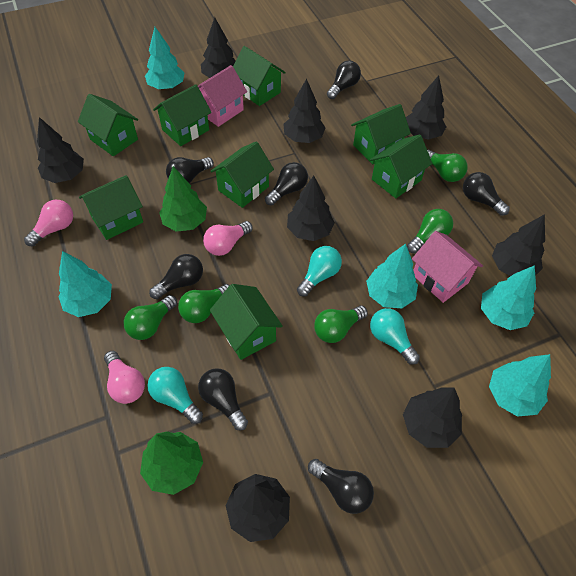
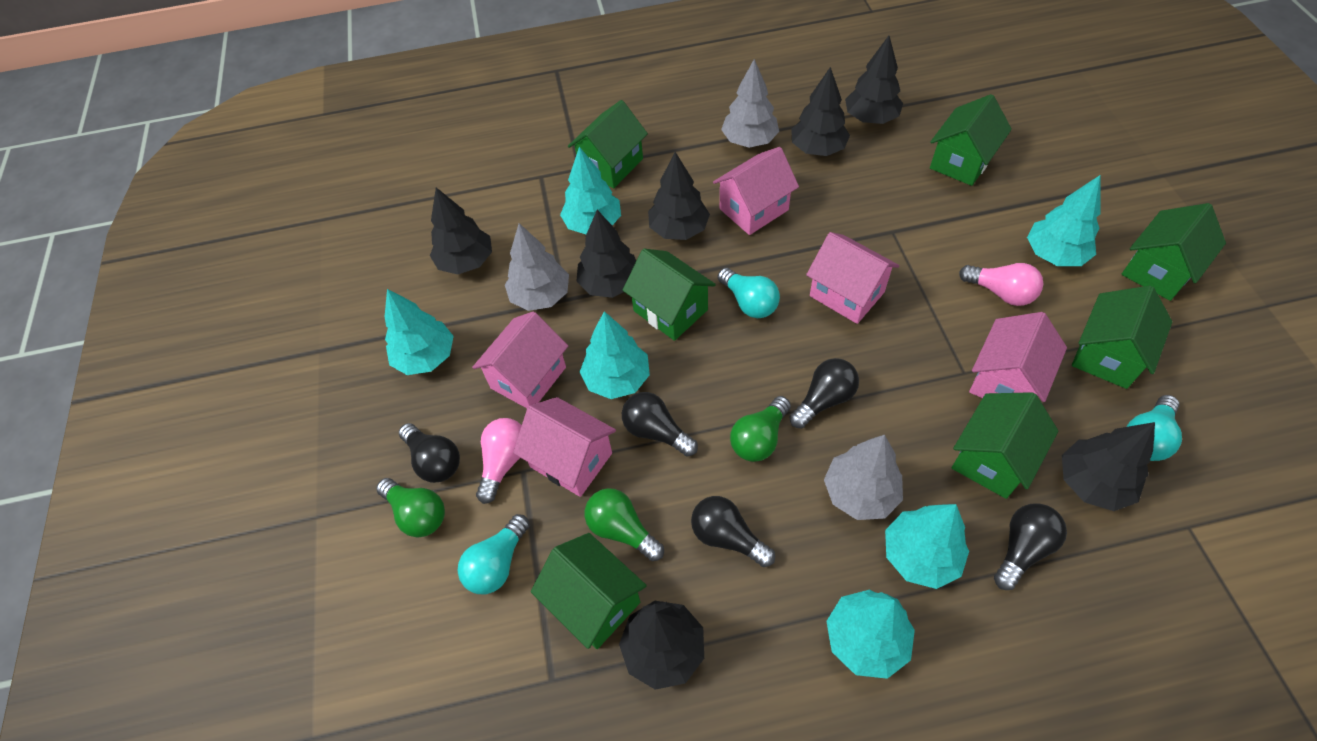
black light bulb: 7 -> 5
black tree: 8 -> 7
green house: 8 -> 7
green light bulb: 5 -> 3
green tree: 2 -> 0
grey tree: 0 -> 3
pink house: 2 -> 5
pink light bulb: 3 -> 2
turquoise tree: 5 -> 6

